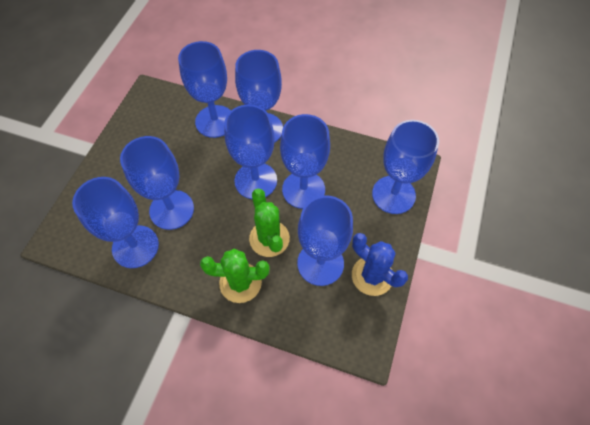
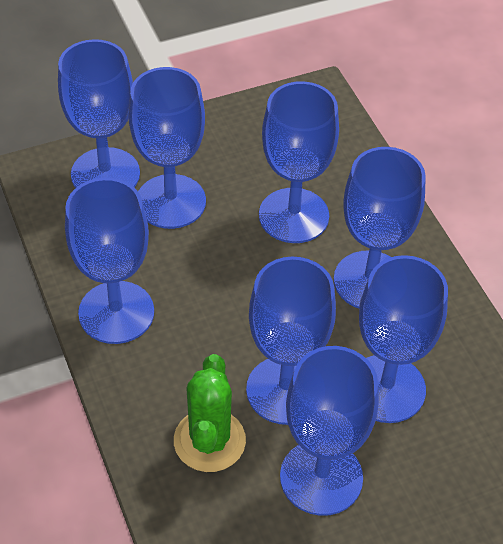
blue cactus: 1 -> 0
green cactus: 2 -> 1

